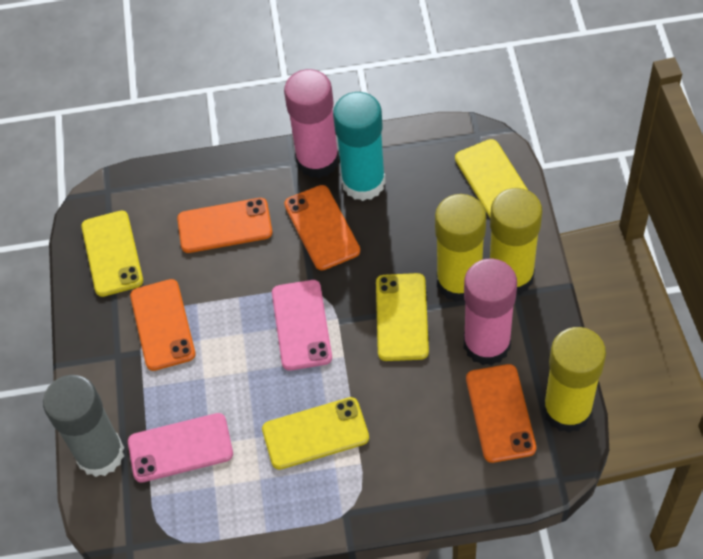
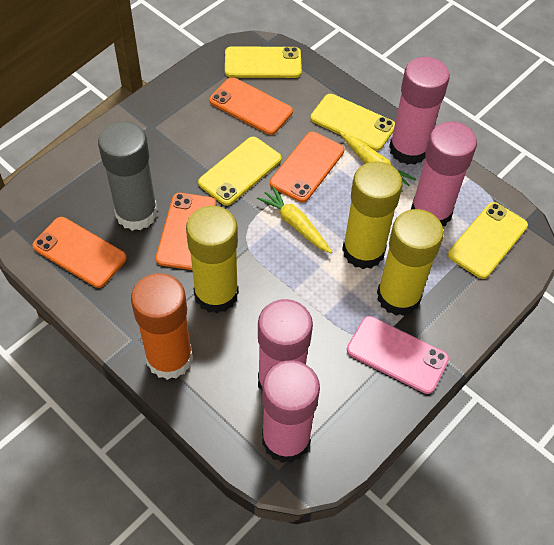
orange glue stick: 0 -> 1
pink glue stick: 2 -> 4
pink phone: 2 -> 1
turquoise glue stick: 1 -> 0
yellow carrot: 0 -> 2

